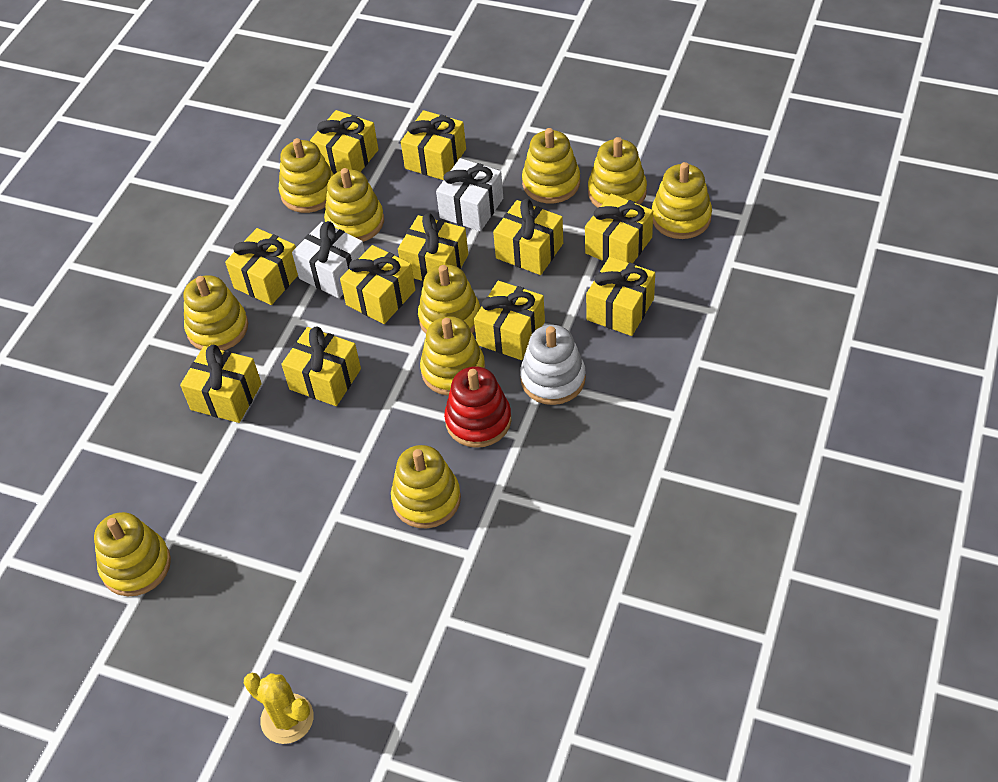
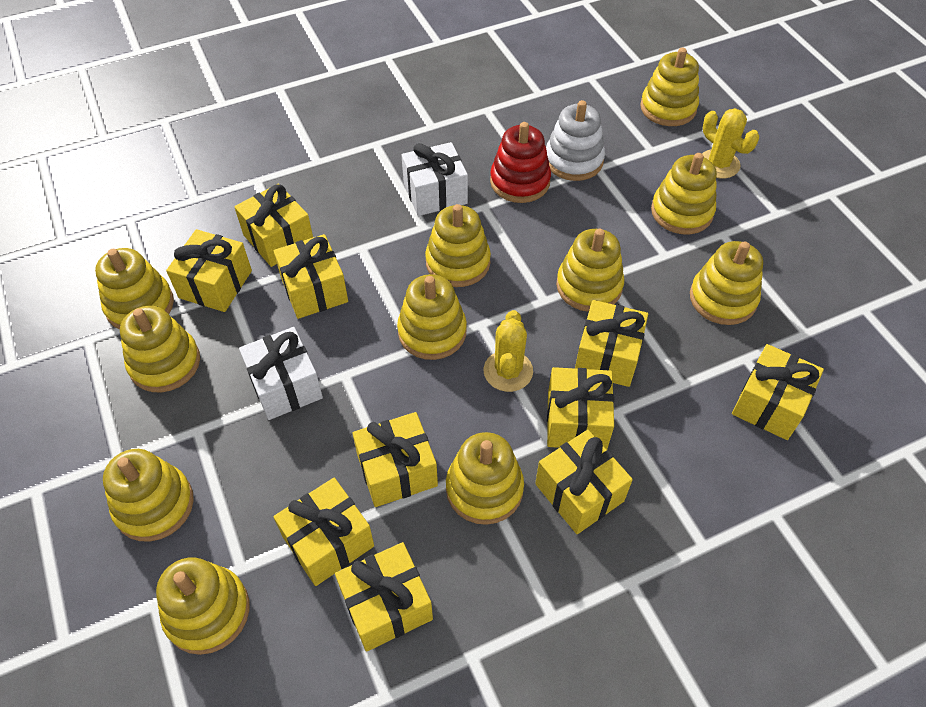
yellow cactus: 1 -> 2
yellow gift: 11 -> 10
yellow stacking toy: 10 -> 11

